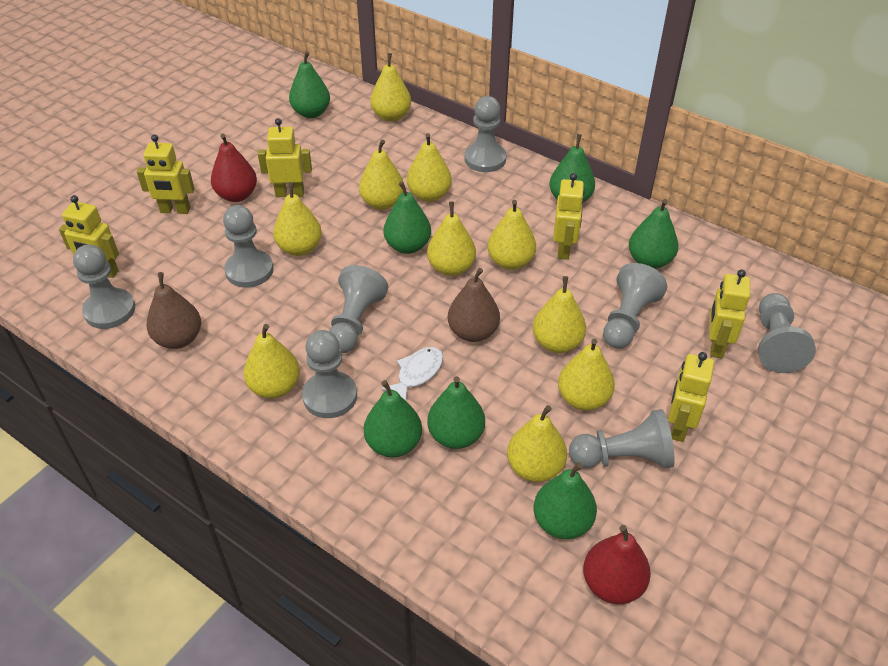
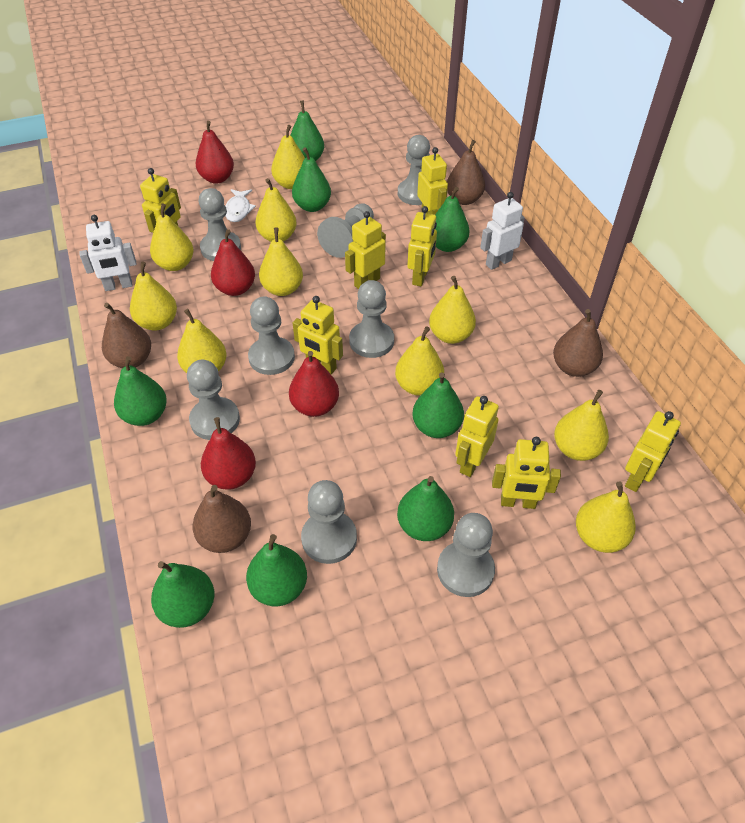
brown pear: 2 -> 4
green pear: 7 -> 8
red pear: 2 -> 4
white robot: 0 -> 2
yellow robot: 6 -> 8

